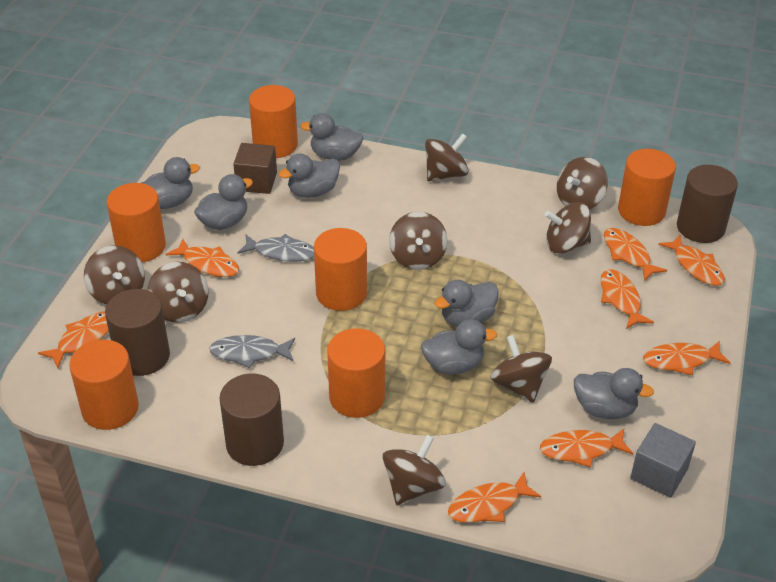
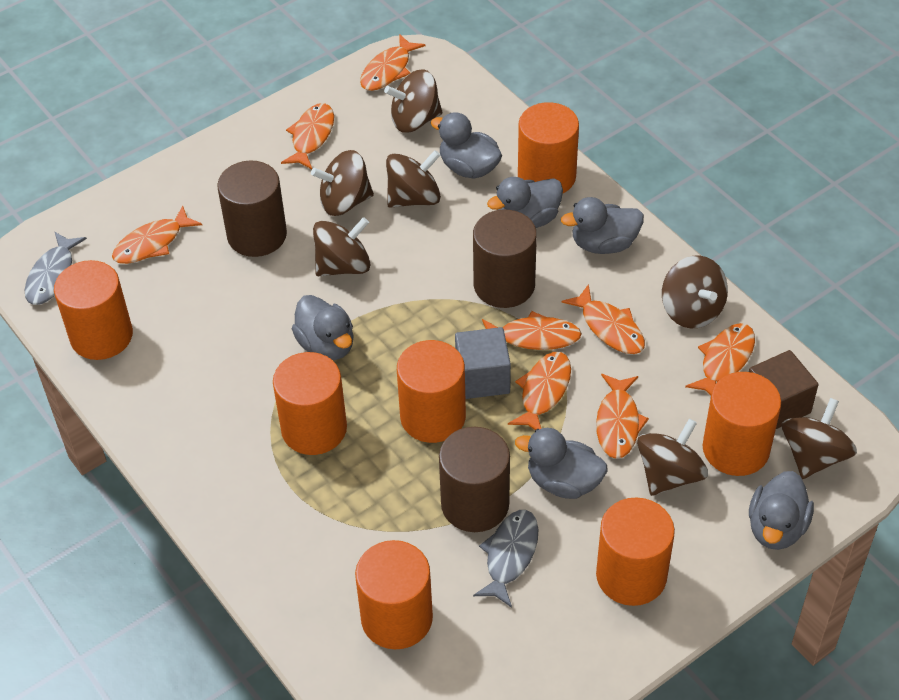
brown spinning top: 8 -> 7
grey duck: 7 -> 6
orange cylinder: 6 -> 7

